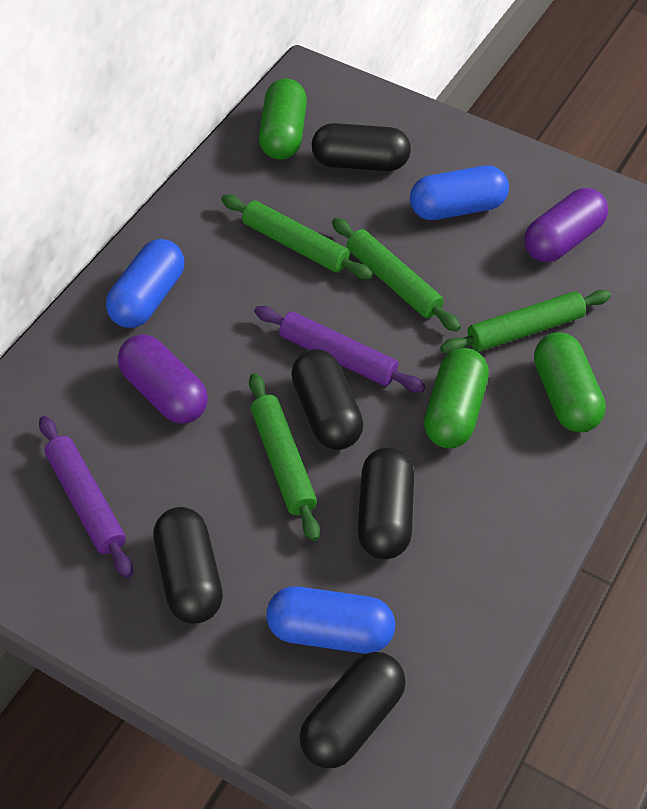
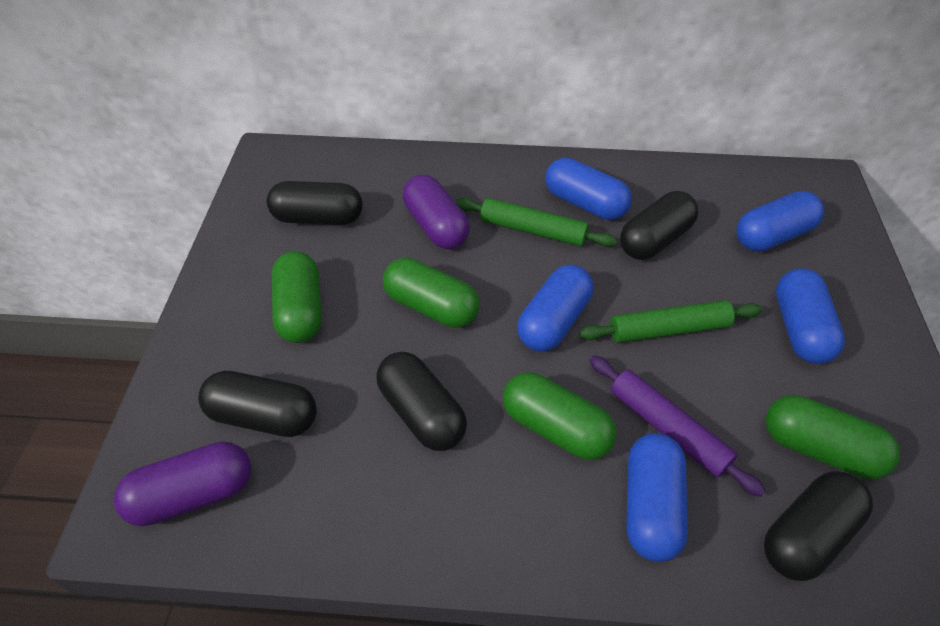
blue capsule: 3 -> 5
green capsule: 3 -> 4
green rolling pin: 4 -> 2
purple rolling pin: 2 -> 1

